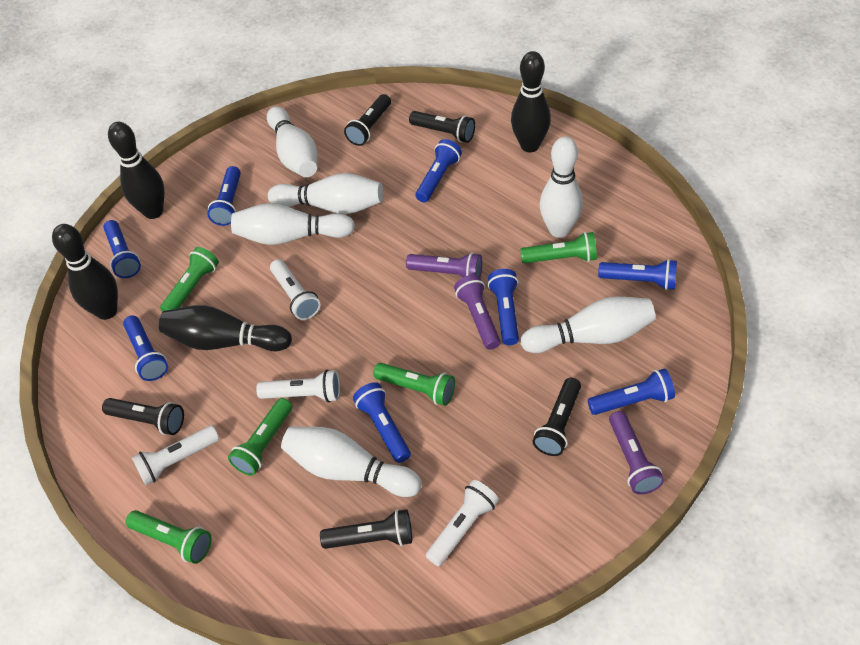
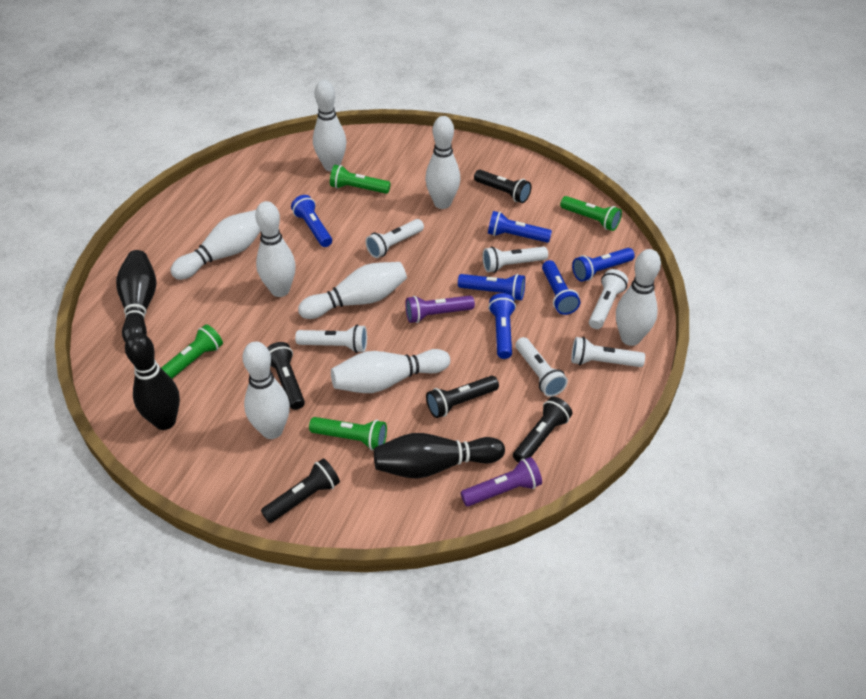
black bowling pin: 4 -> 3
blue flashlight: 8 -> 6
green flashlight: 5 -> 4
purple flashlight: 3 -> 2
white bowling pin: 6 -> 8
white flashlight: 4 -> 6

